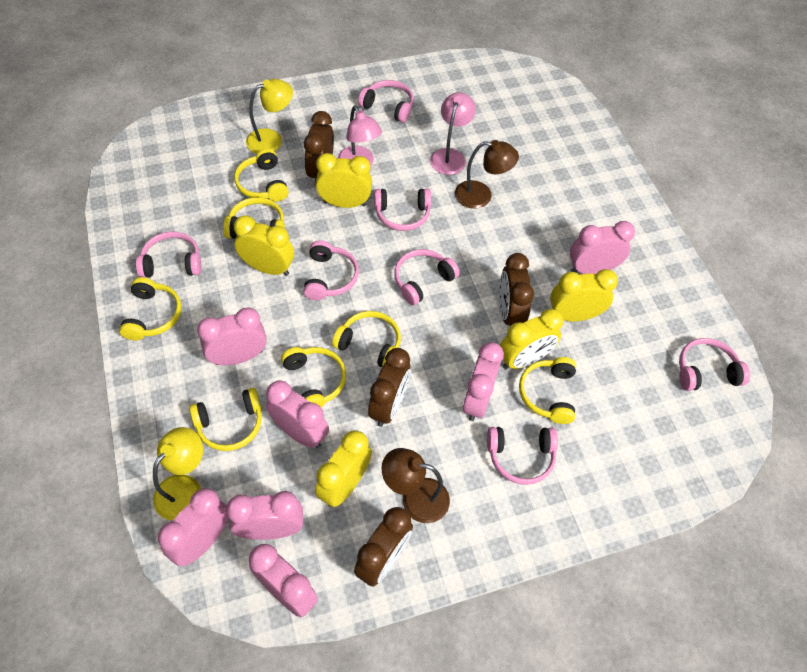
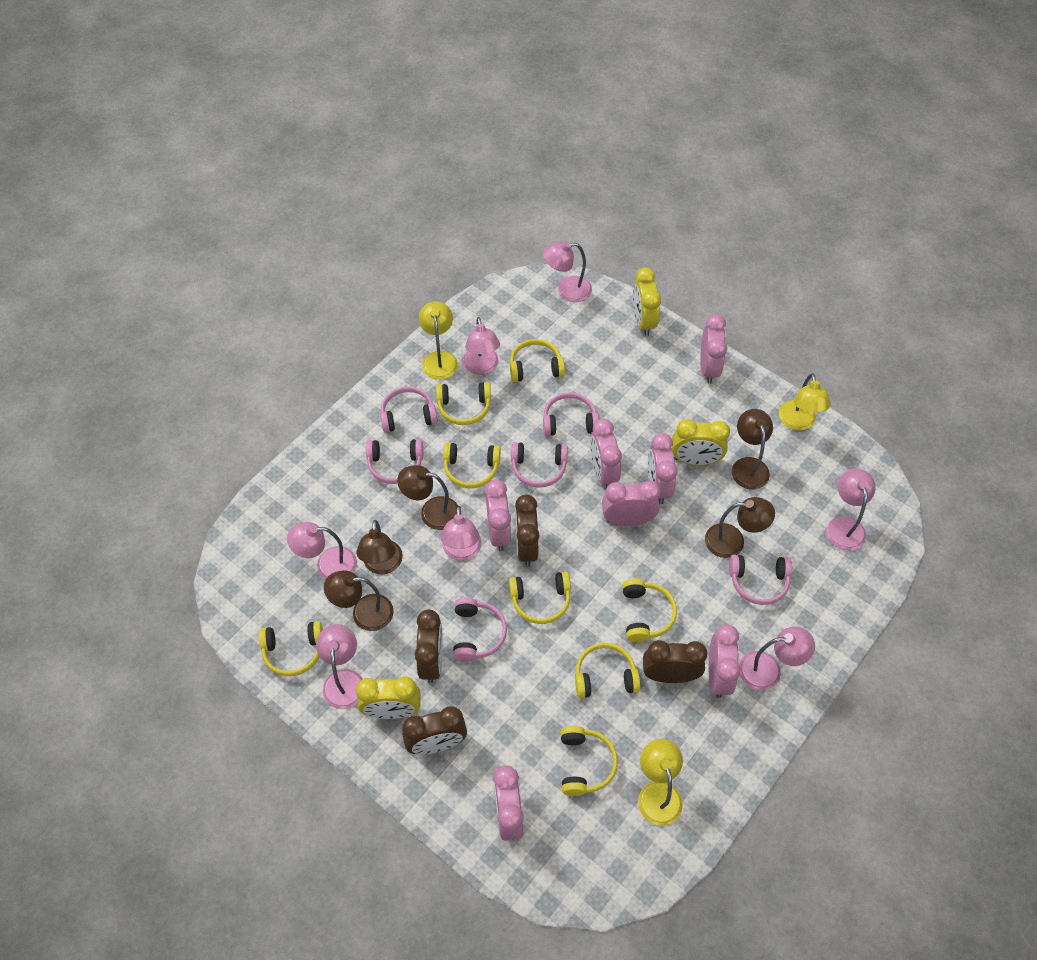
brown lamp: 2 -> 5
pink headphones: 7 -> 6
pink lamp: 2 -> 7
yellow clock: 5 -> 3
yellow headphones: 7 -> 8
yellow lamp: 2 -> 3

